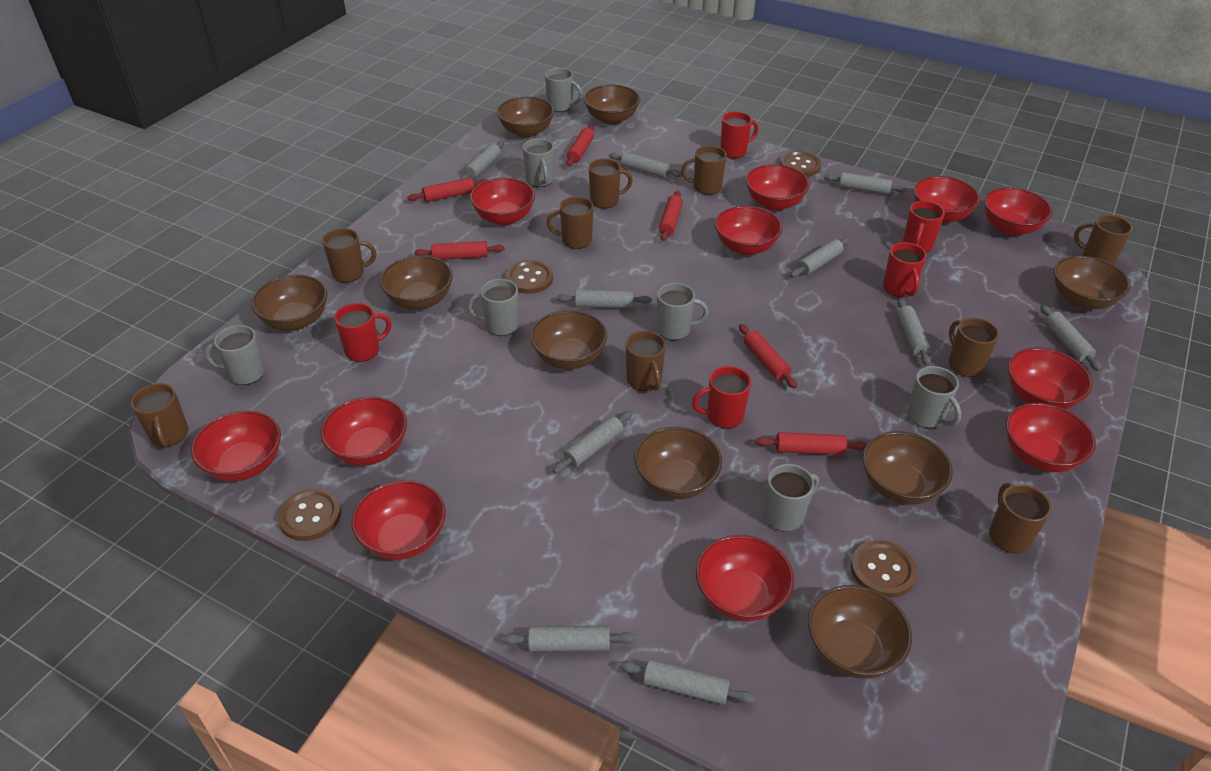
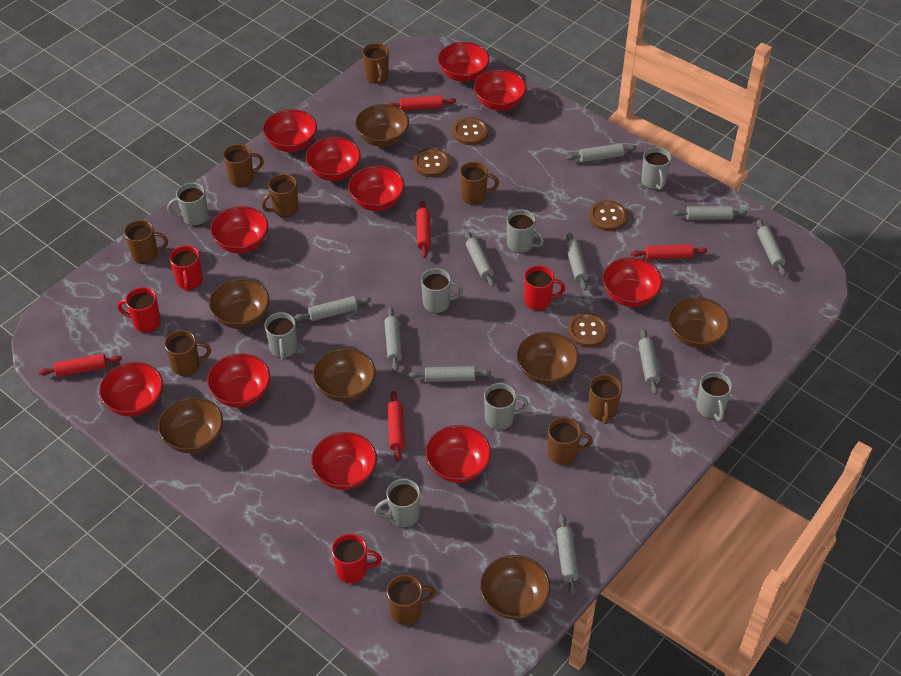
brown bowl: 9 -> 7
grey mug: 7 -> 8
red mug: 5 -> 4
red rolling pin: 6 -> 5

